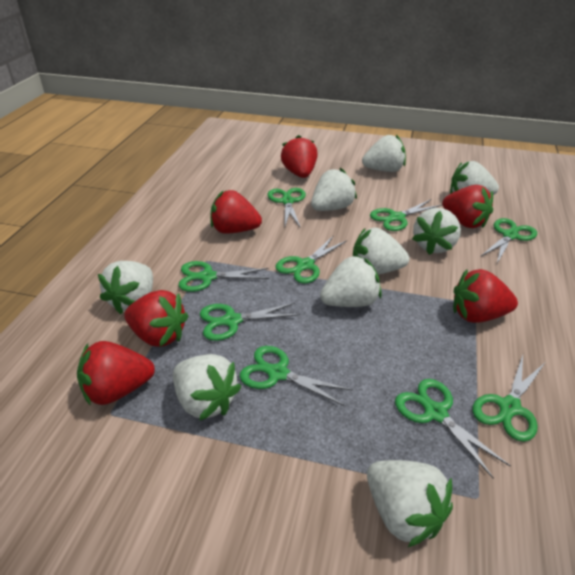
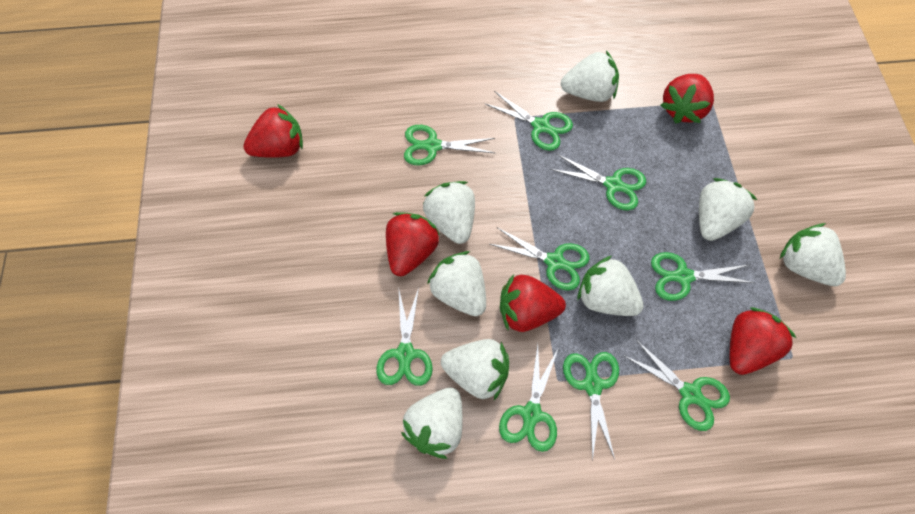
red strawberry: 6 -> 5
white strawberry: 9 -> 8

